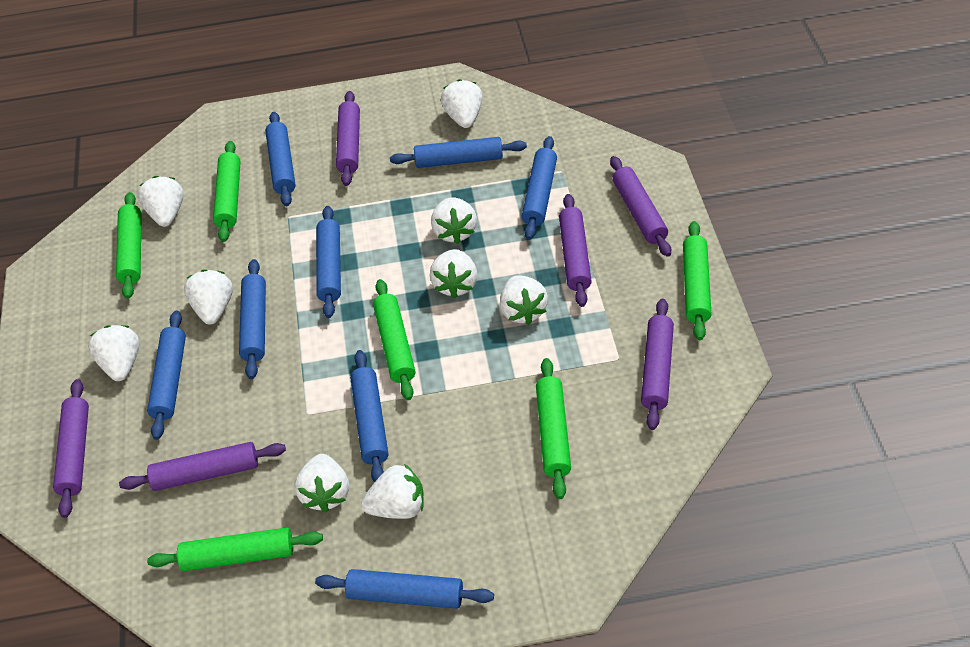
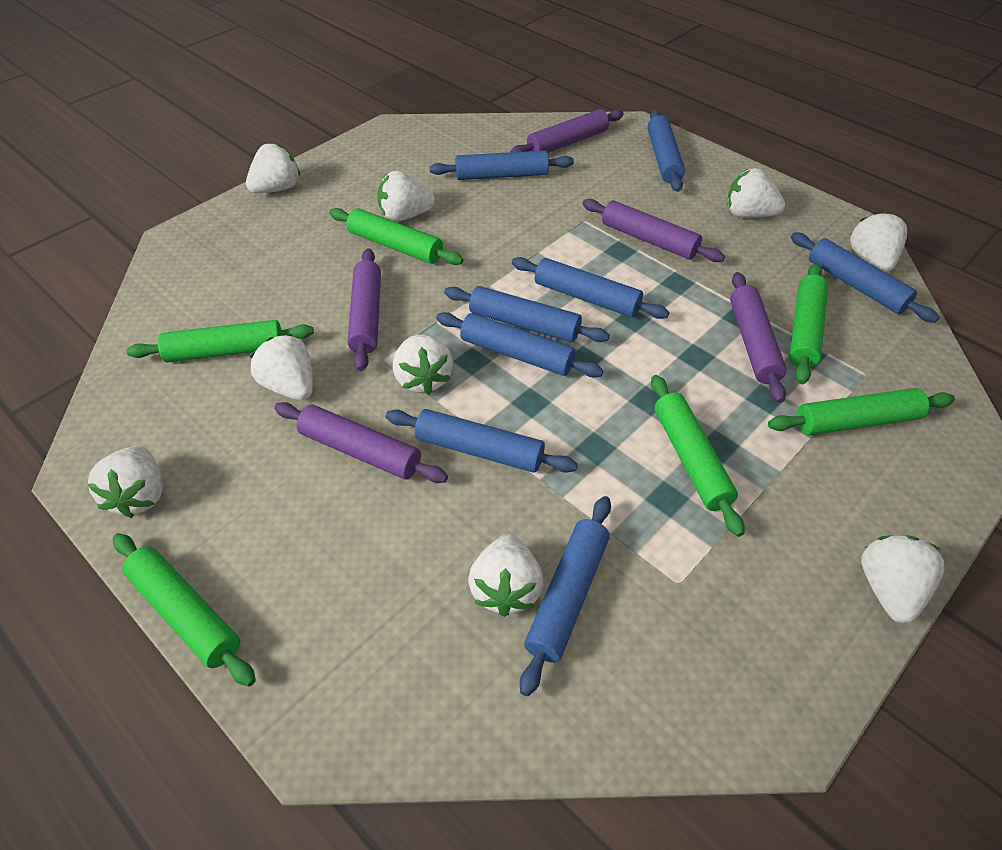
purple rolling pin: 6 -> 5

